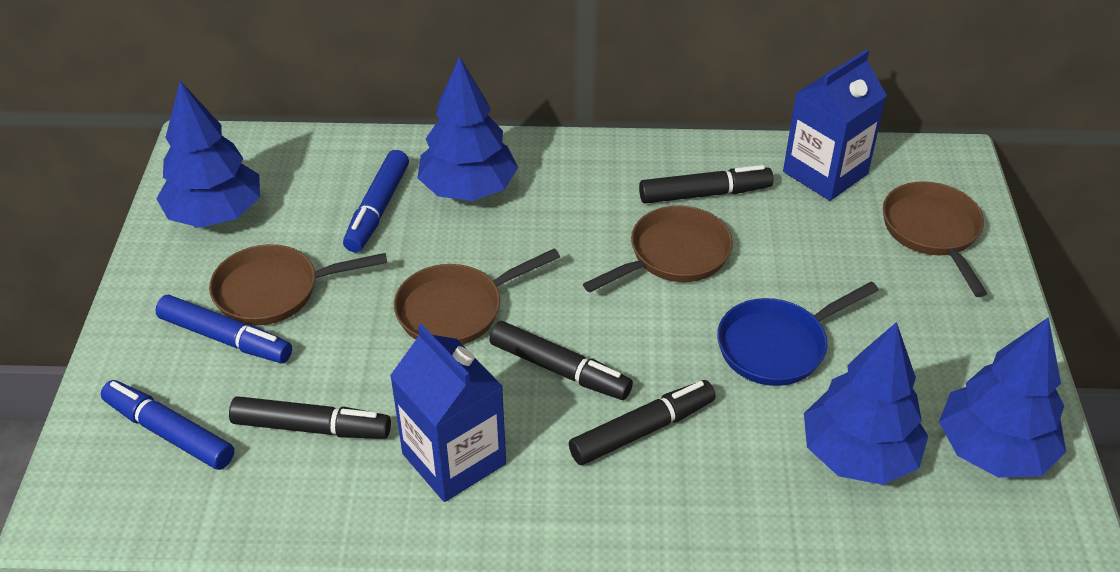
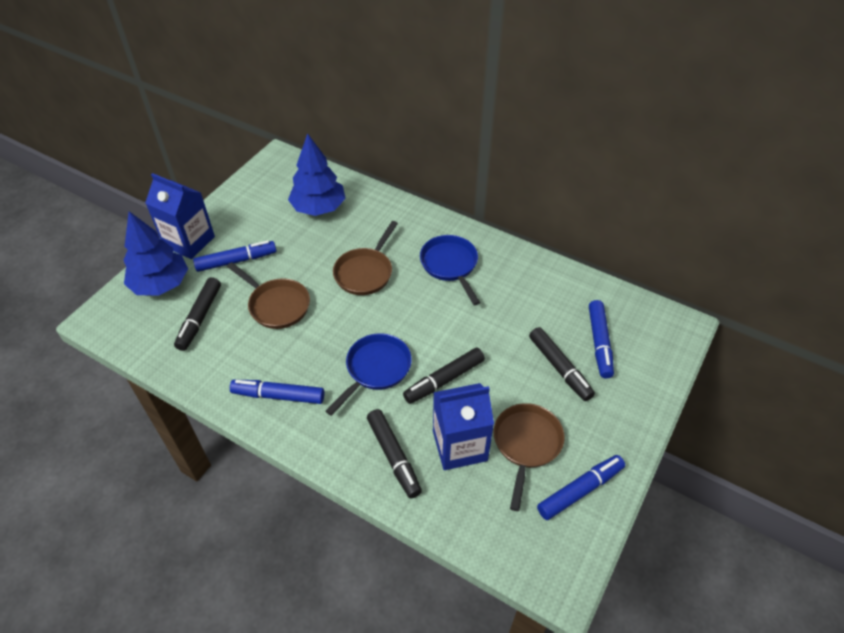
blue marker: 3 -> 4
blue pan: 1 -> 2
blue tree: 4 -> 2
brown pan: 4 -> 3

